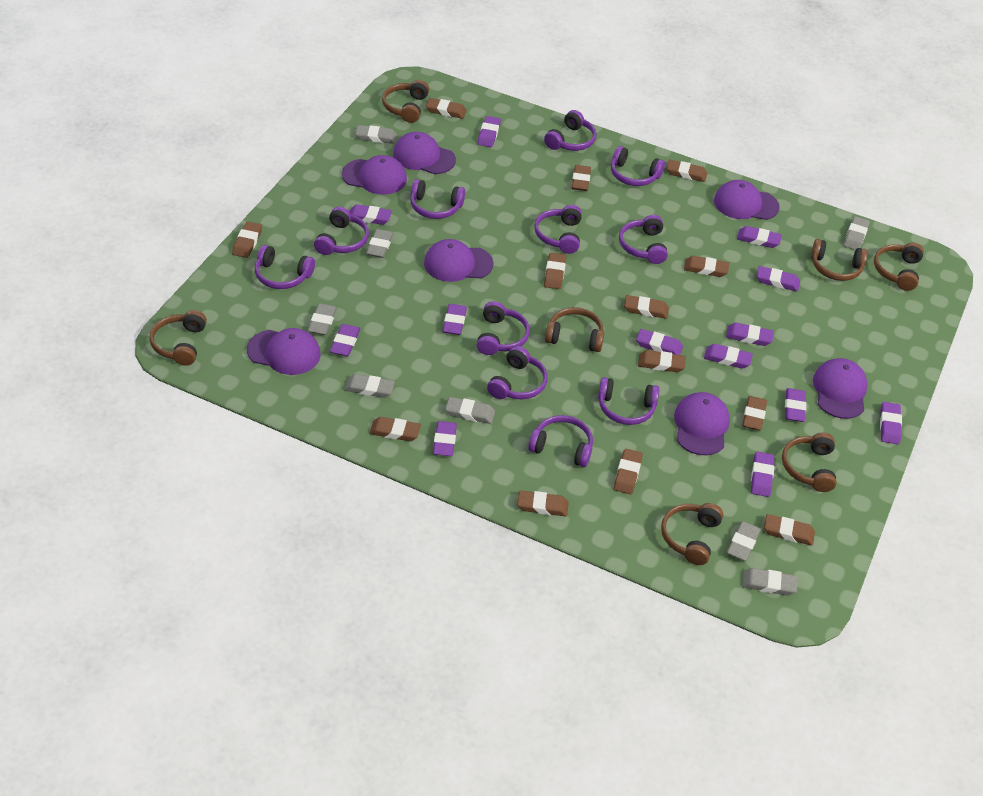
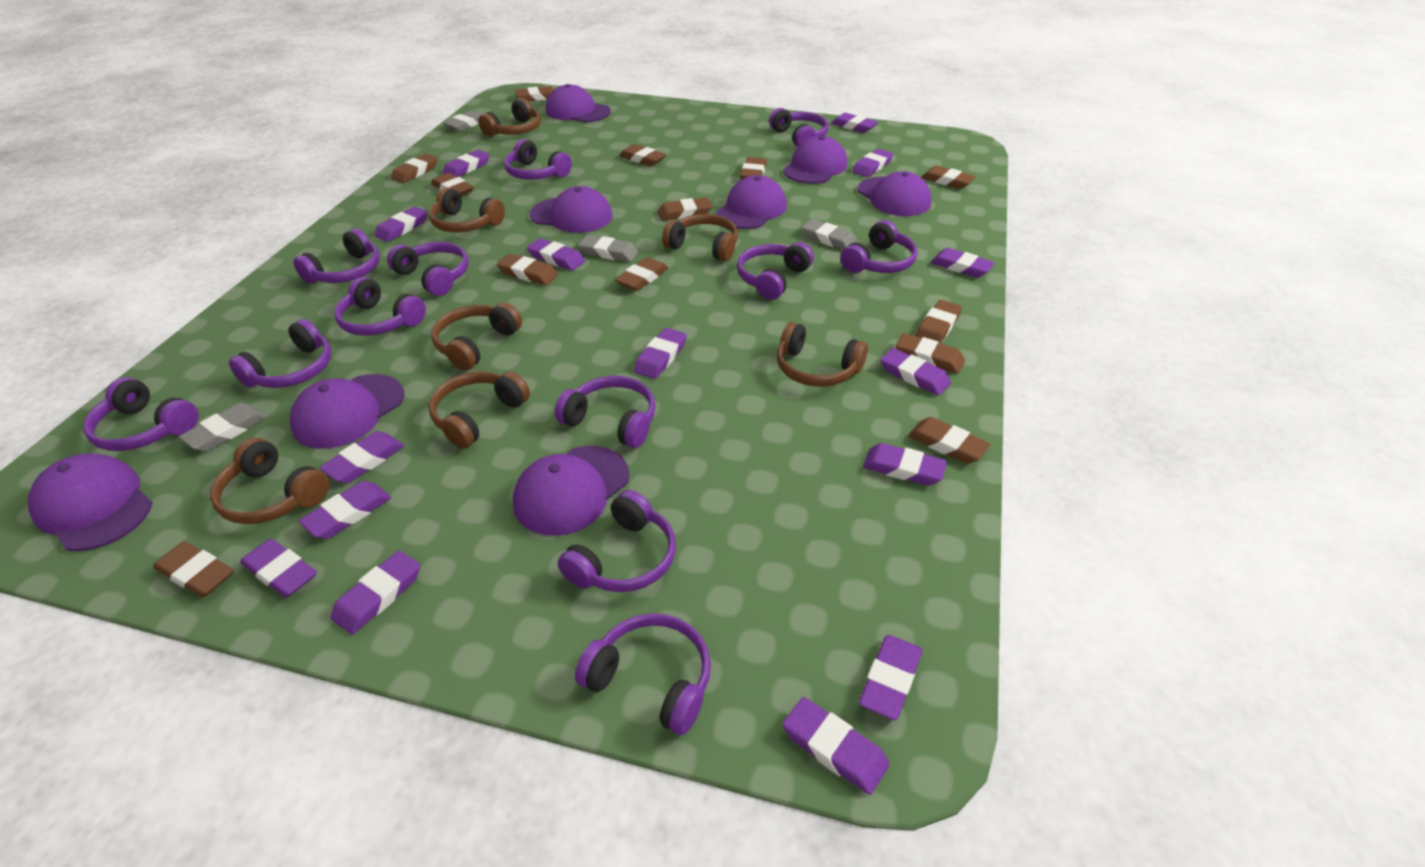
grey eraser: 8 -> 4
purple cap: 7 -> 8
purple eraser: 13 -> 15
purple headphones: 11 -> 12

